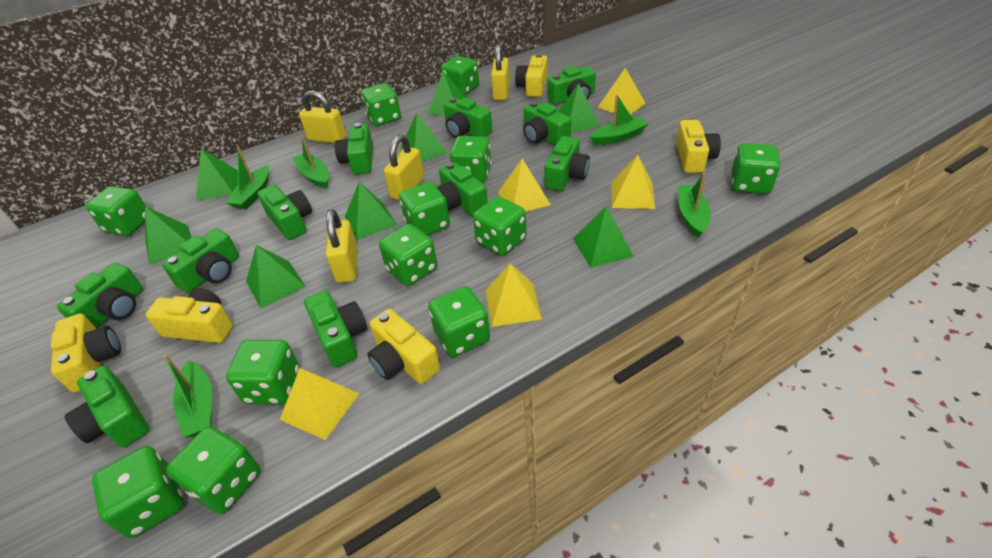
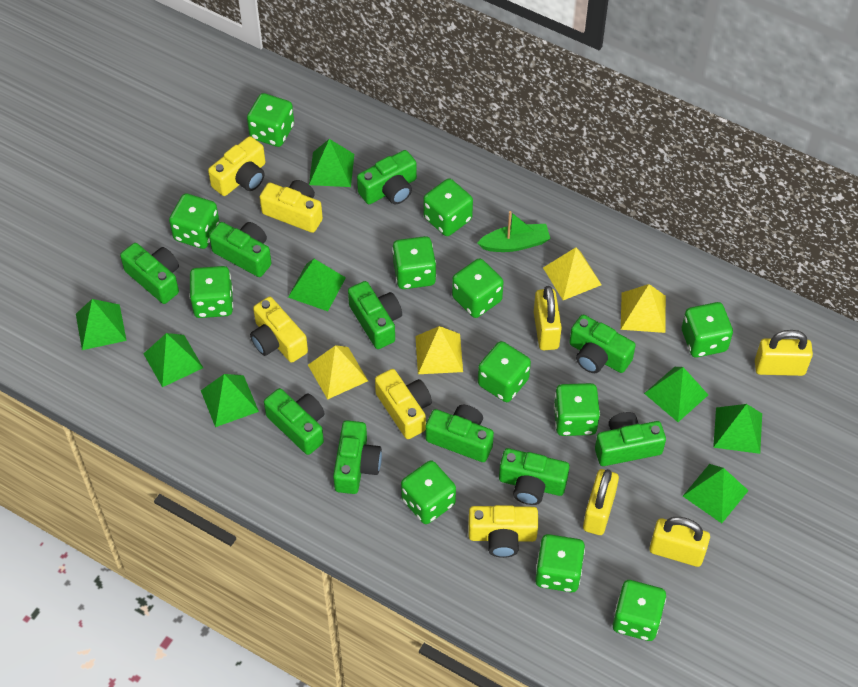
green boat: 5 -> 1
green camera: 11 -> 10
yellow pyramid: 5 -> 4

